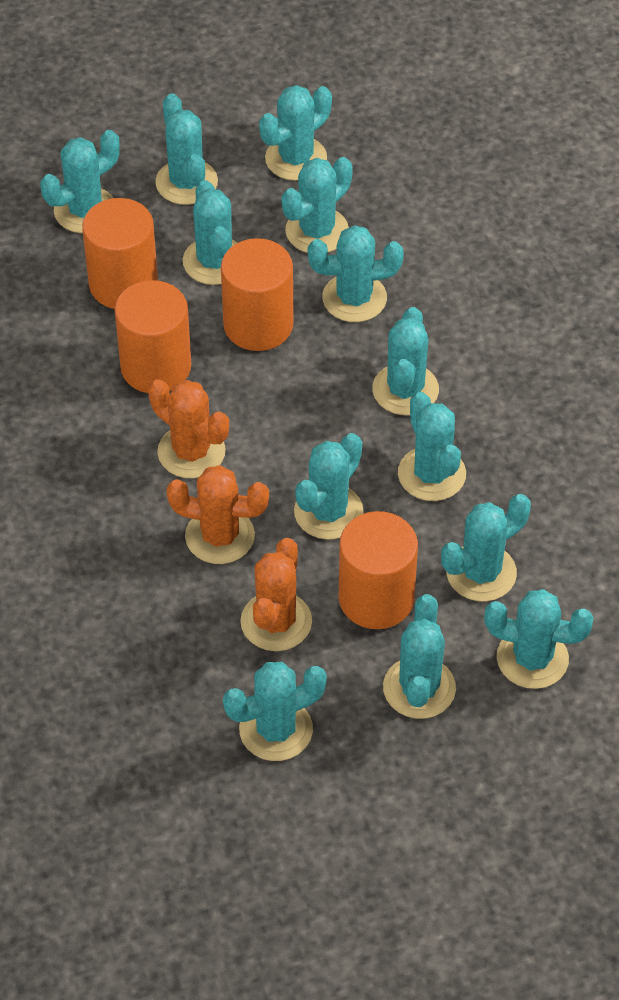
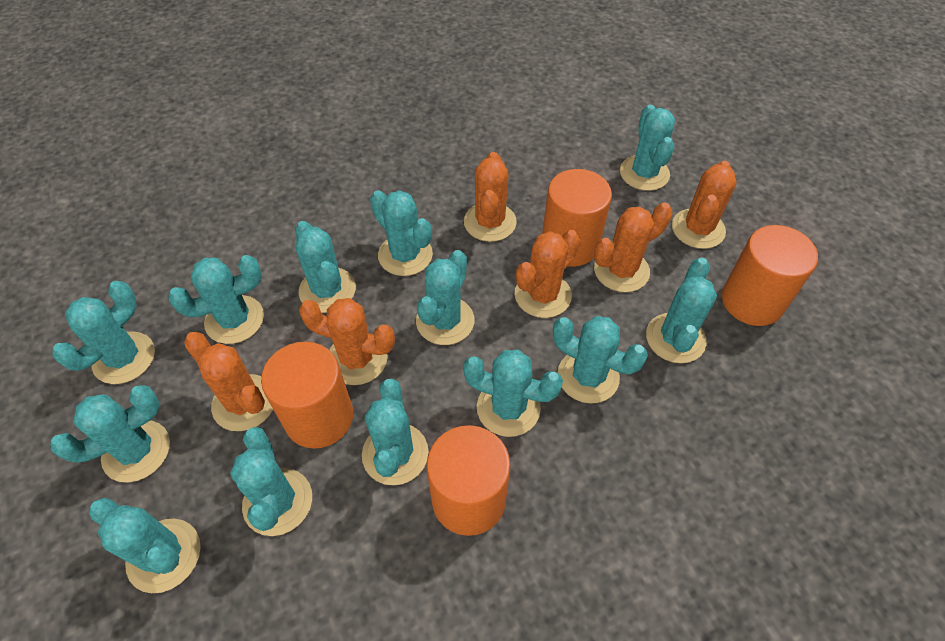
orange cactus: 3 -> 6

